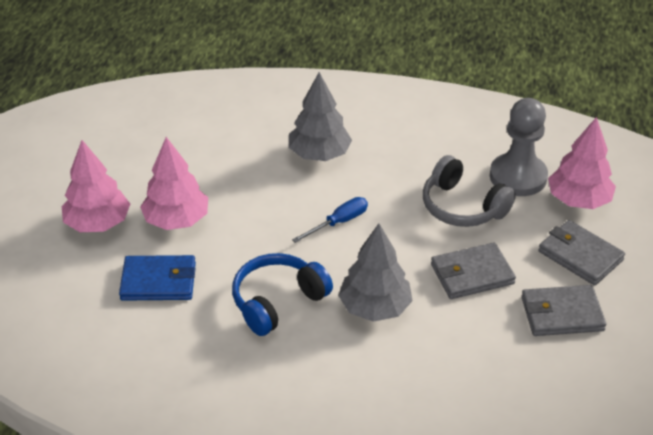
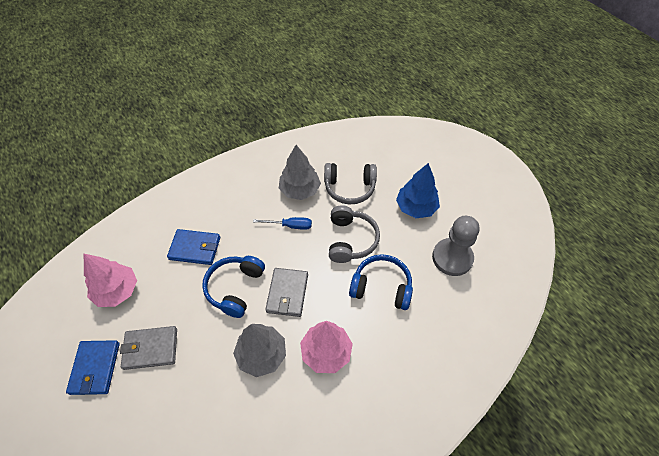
blue headphones: 1 -> 2
blue tree: 0 -> 1
blue wallet: 1 -> 2
grey headphones: 1 -> 2
grey wallet: 3 -> 2
pink tree: 3 -> 2

